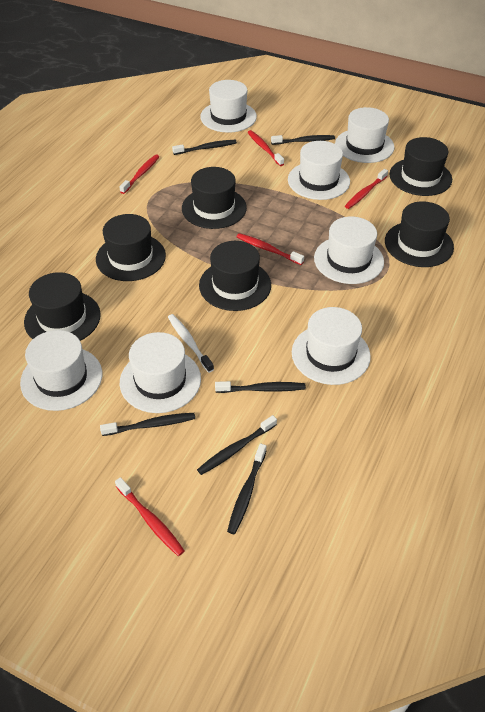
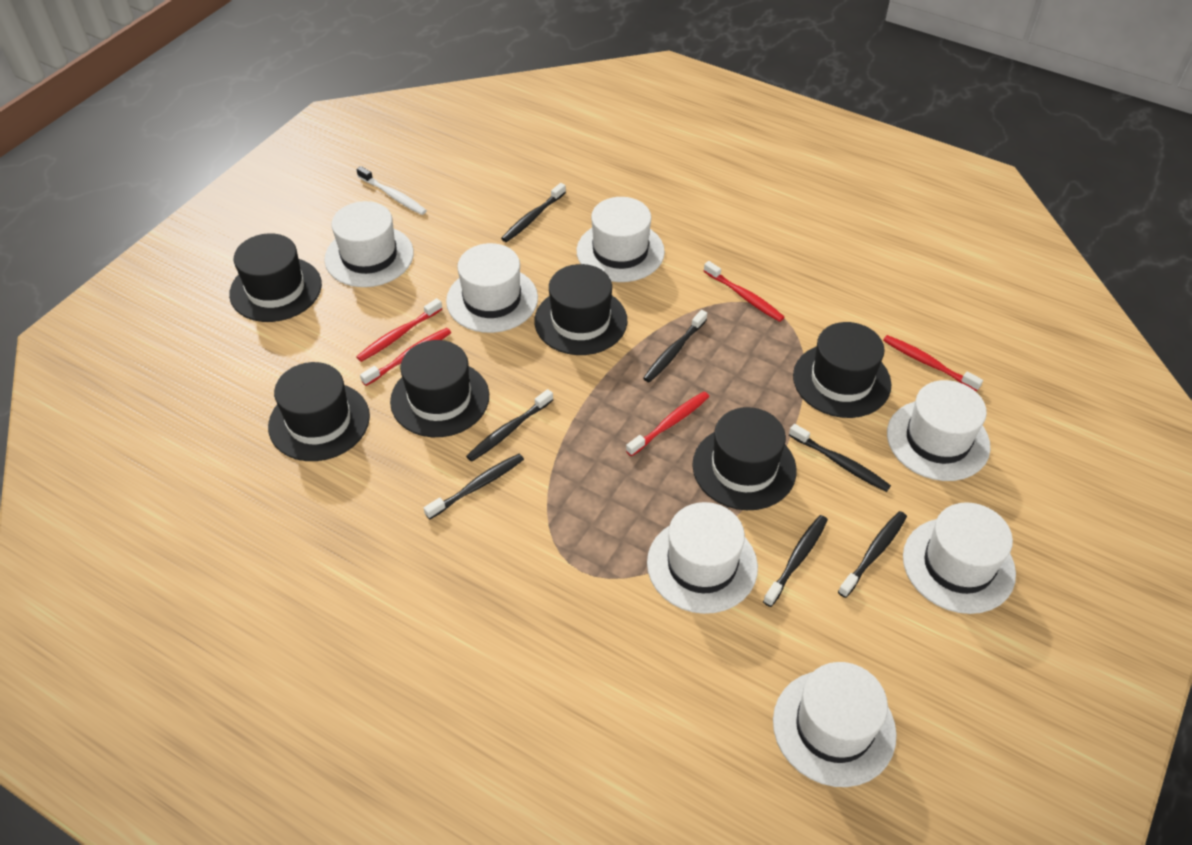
black toothbrush: 6 -> 7

